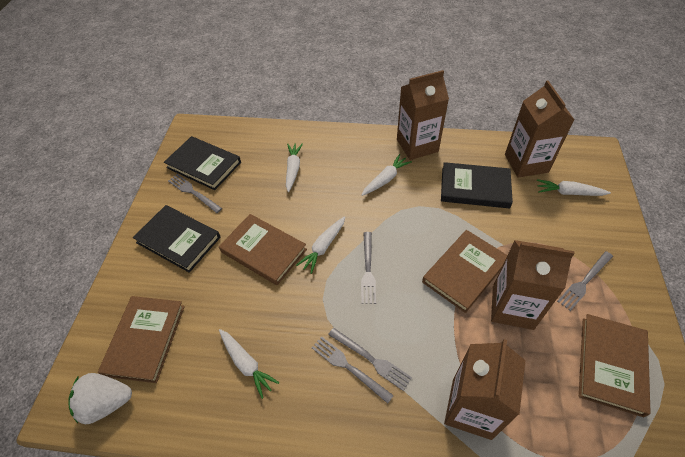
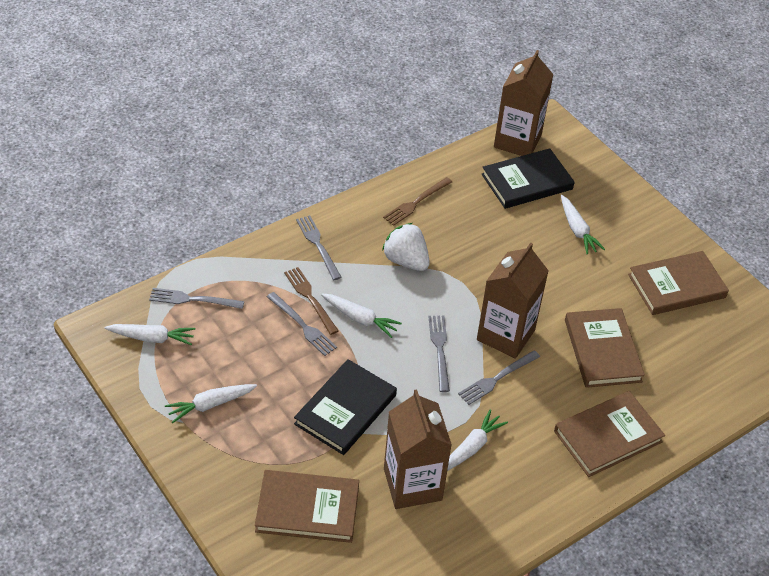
black book: 3 -> 2
brown carton: 4 -> 3
brown fork: 0 -> 2

